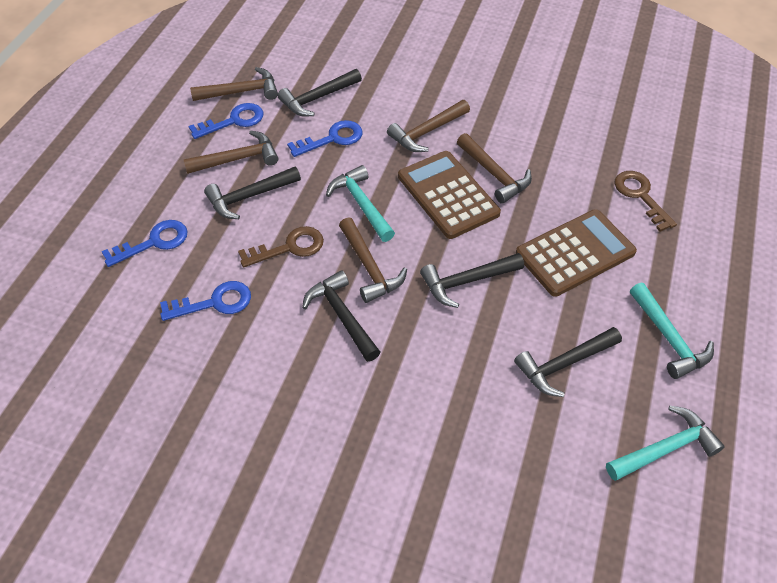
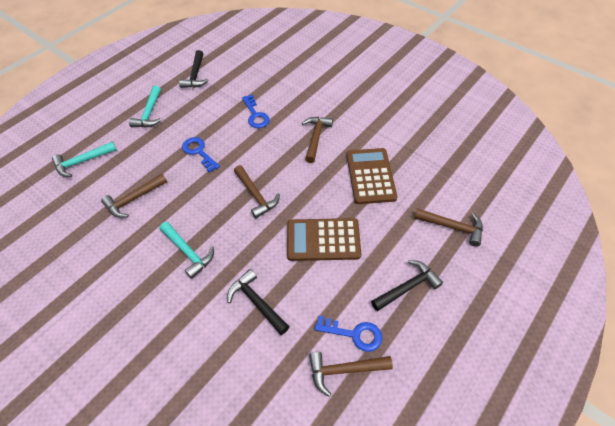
black hammer: 5 -> 3
blue key: 4 -> 3
brown key: 2 -> 0

